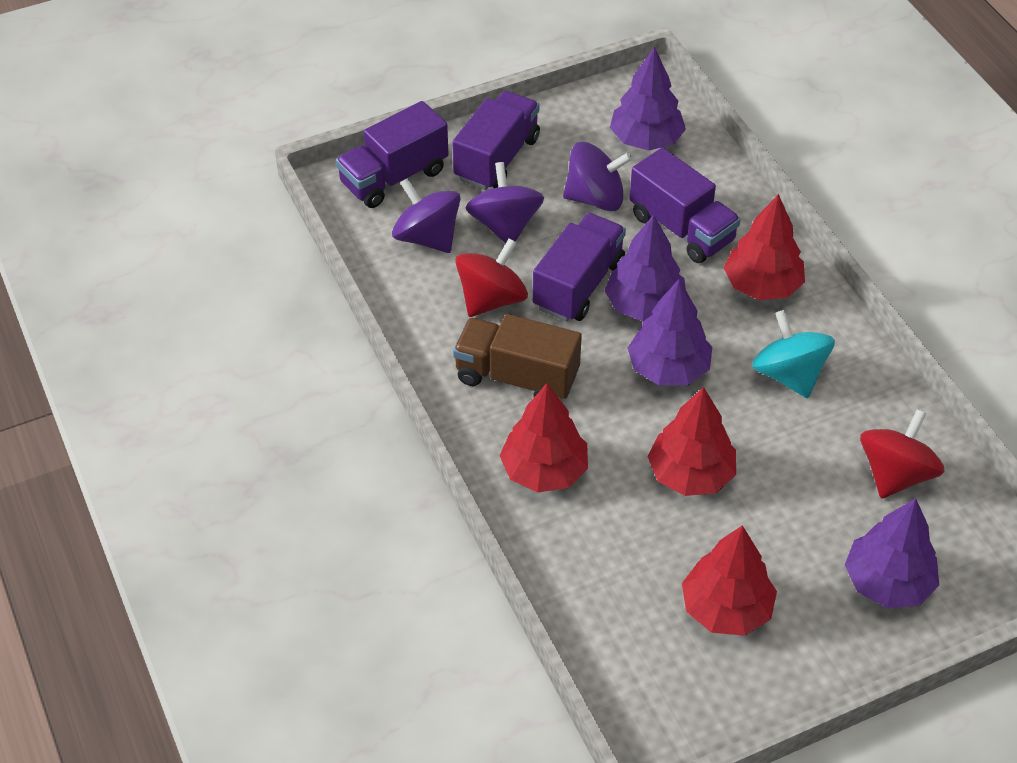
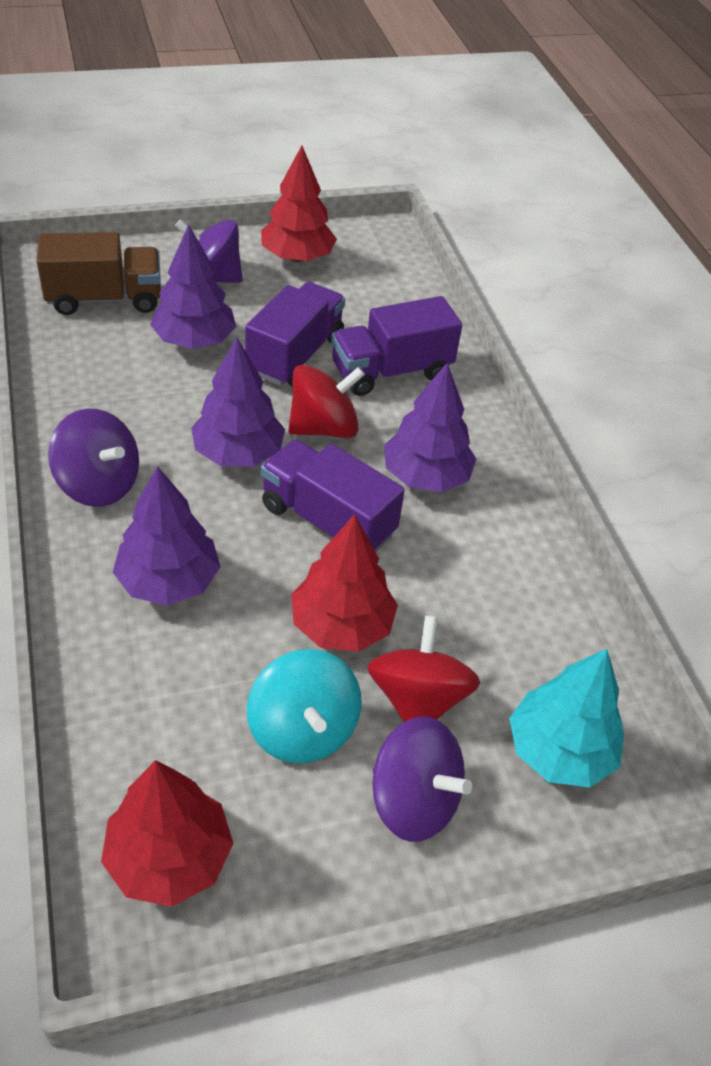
purple truck: 4 -> 3
red tree: 4 -> 3
turquoise tree: 0 -> 1

